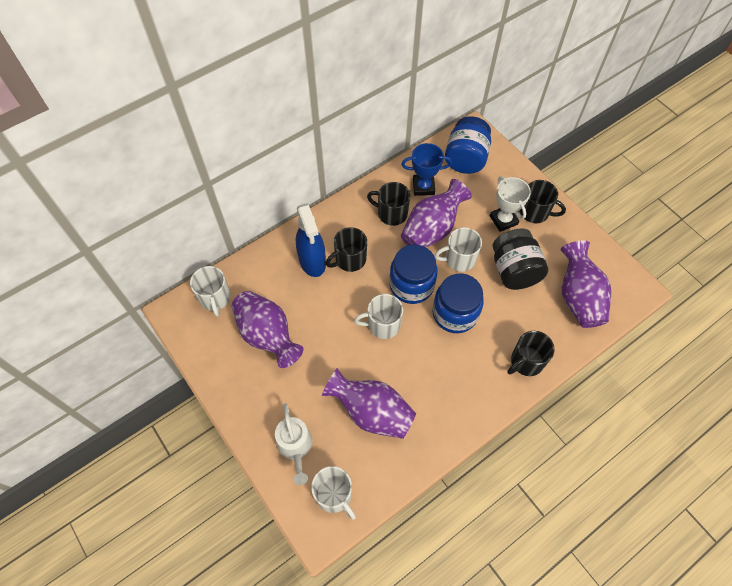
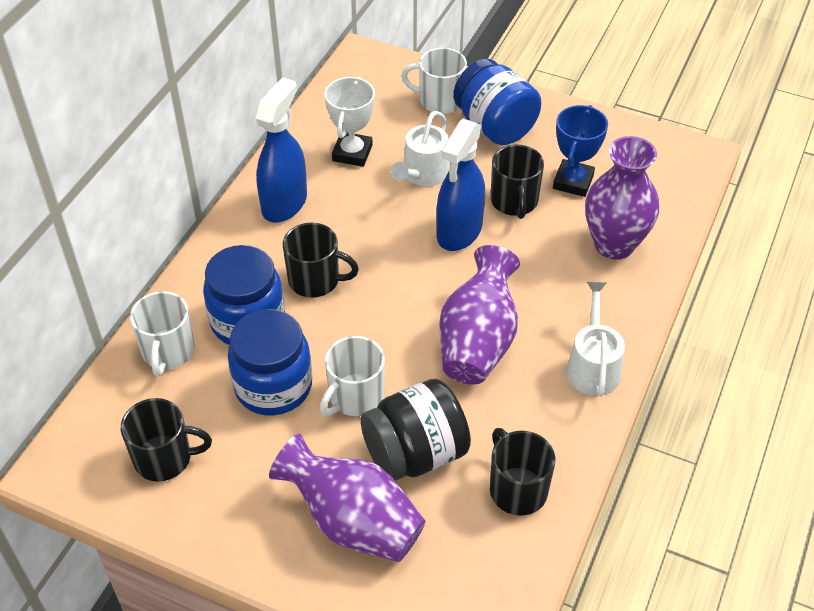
blue spray bottle: 1 -> 2
purple vase: 4 -> 3
white mug: 4 -> 3
white watering can: 1 -> 2

